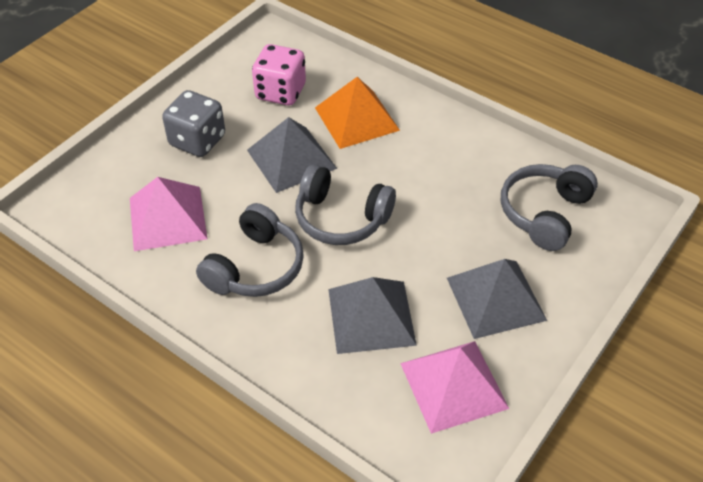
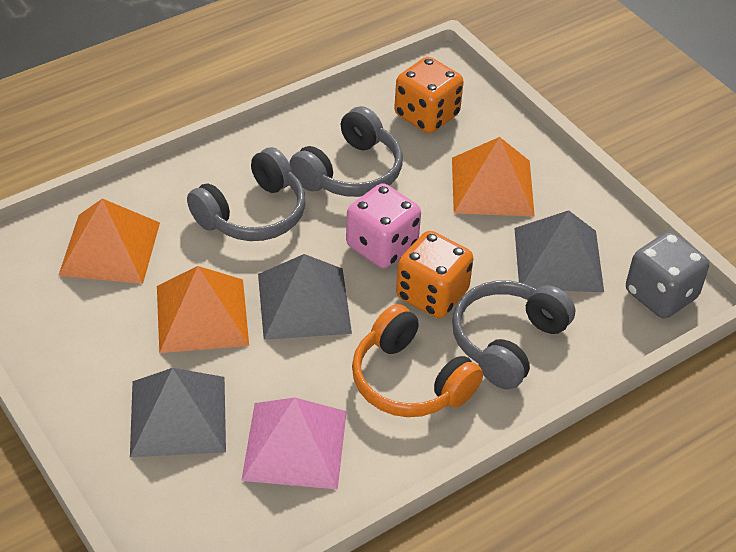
orange dice: 0 -> 2
orange headphones: 0 -> 1
orange pyramid: 1 -> 3
pink pyramid: 2 -> 1

